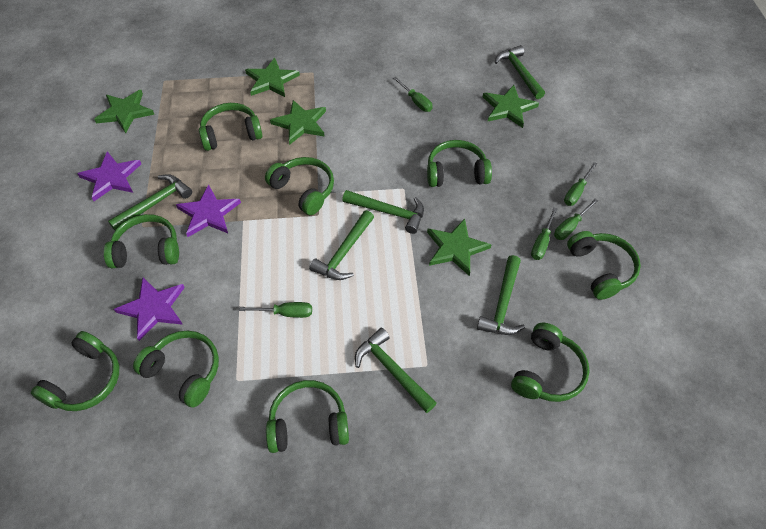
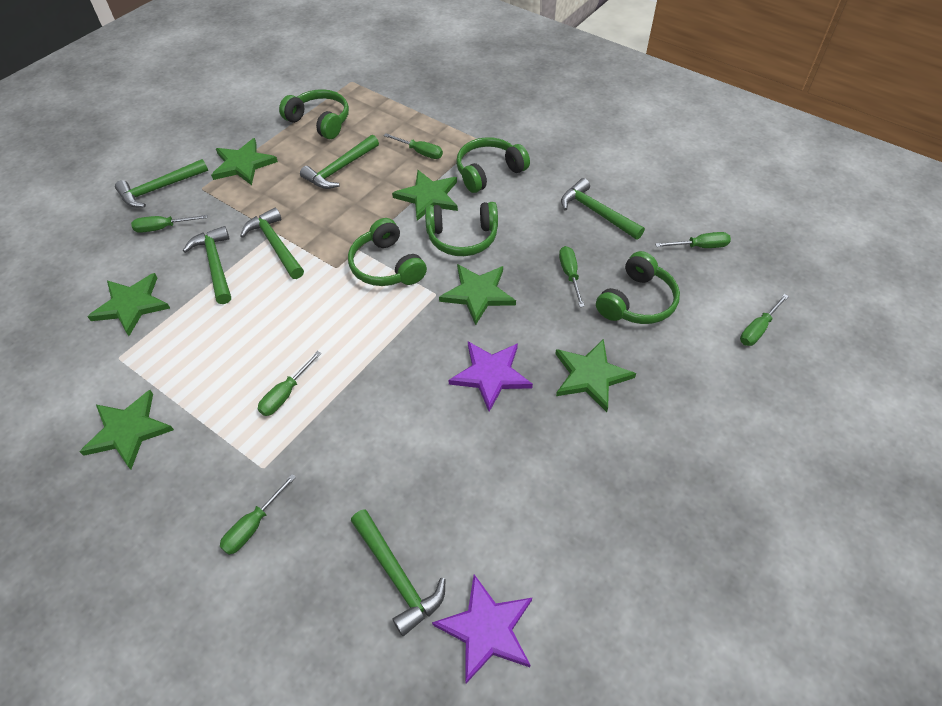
green headphones: 9 -> 5
green screwdriver: 5 -> 7
green star: 5 -> 6
purple star: 3 -> 2

